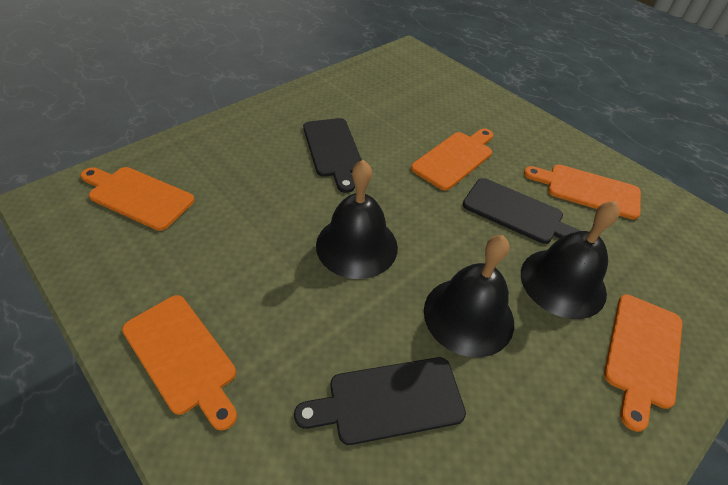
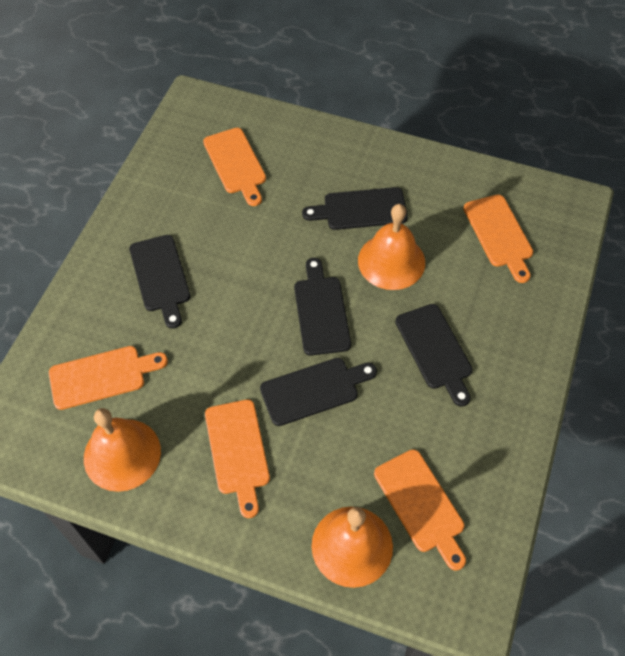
black bell: 3 -> 0
black cutting board: 3 -> 5
orange bell: 0 -> 3

